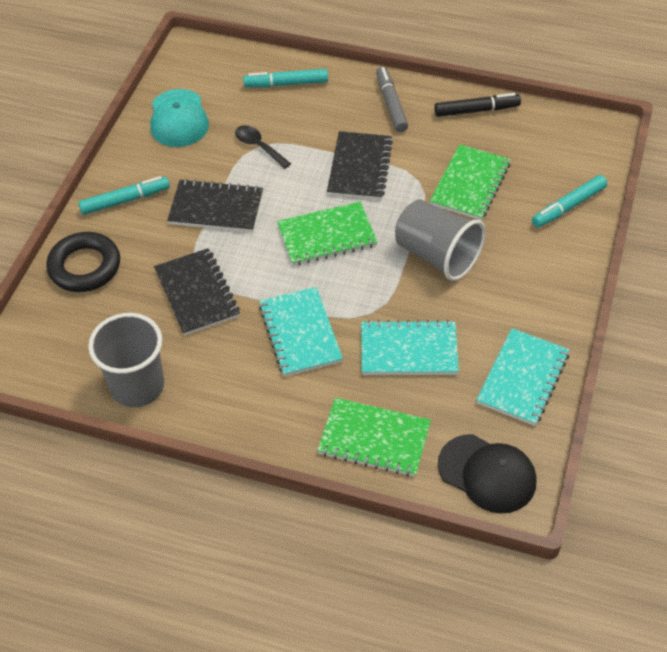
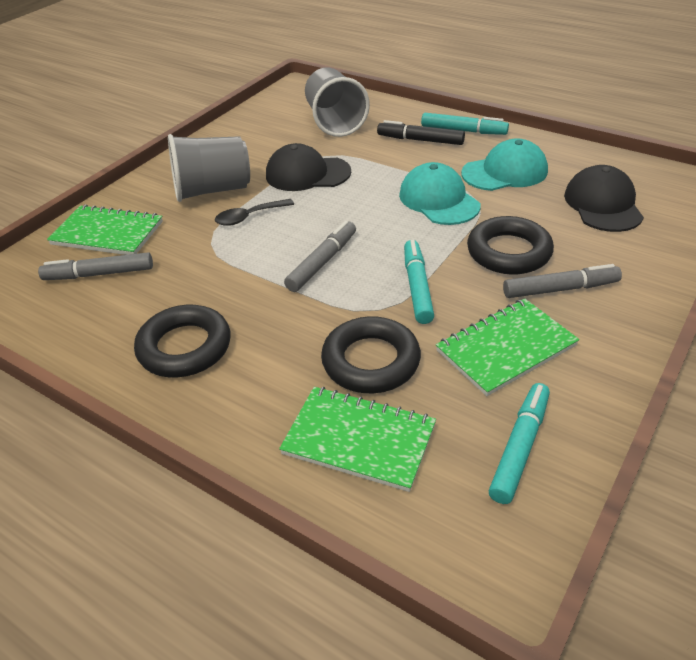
black cap: 1 -> 2
black notebook: 3 -> 0
black ring: 1 -> 3
grey marker: 1 -> 3
turquoise cap: 1 -> 2
turquoise notebook: 3 -> 0

